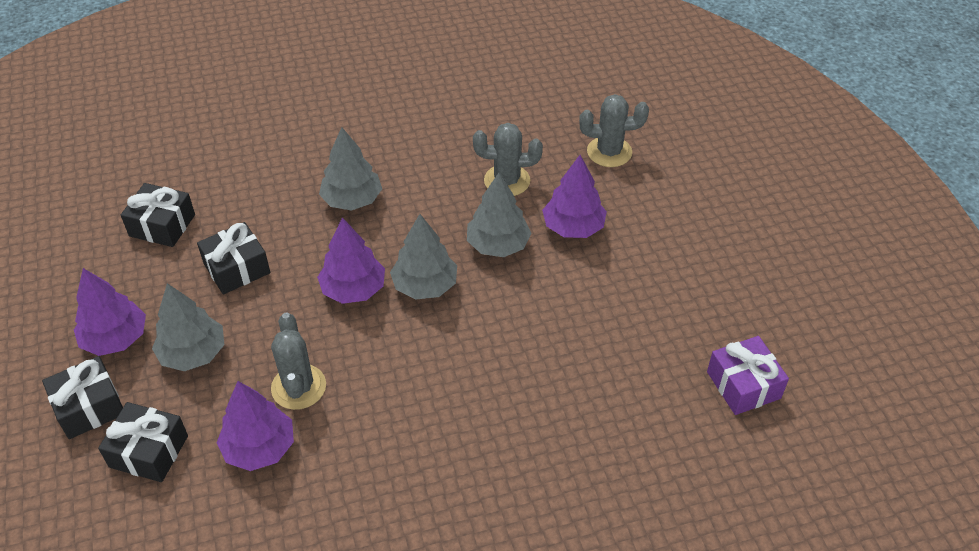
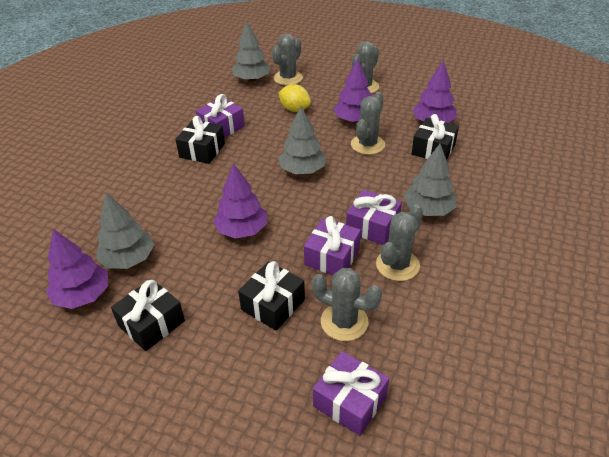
grey cactus: 3 -> 5
purple gift: 1 -> 4
yellow lemon: 0 -> 1

